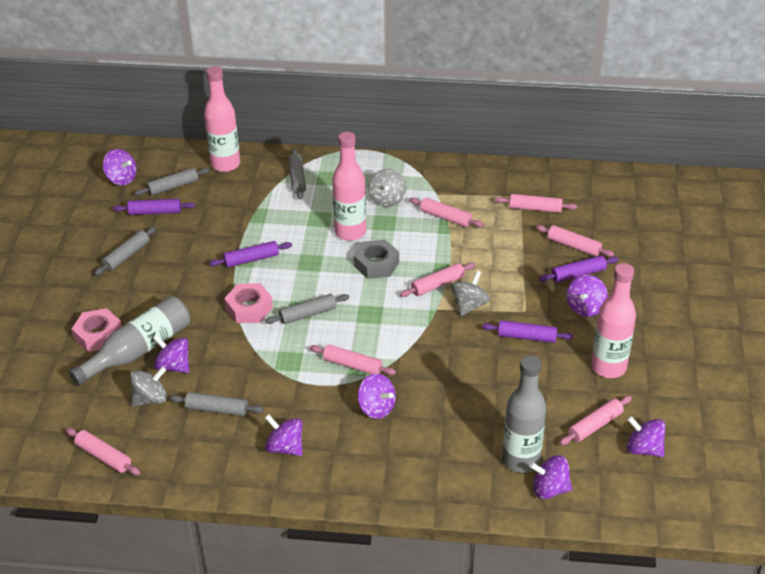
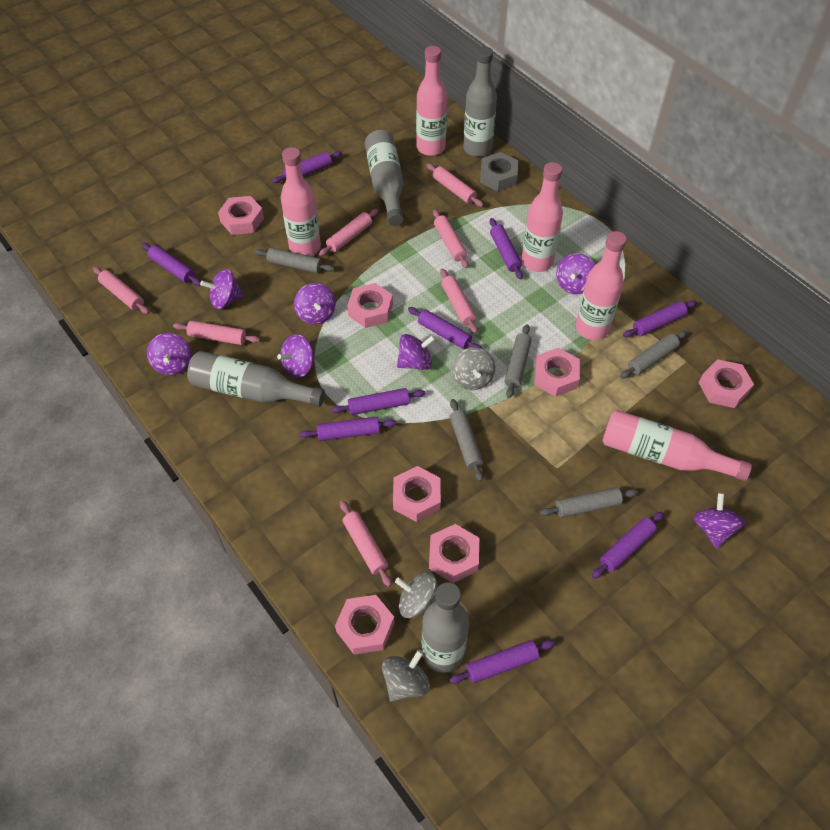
grey bottle: 2 -> 4
pink bottle: 3 -> 5
pink nut: 2 -> 7
purple rolling pin: 4 -> 9

